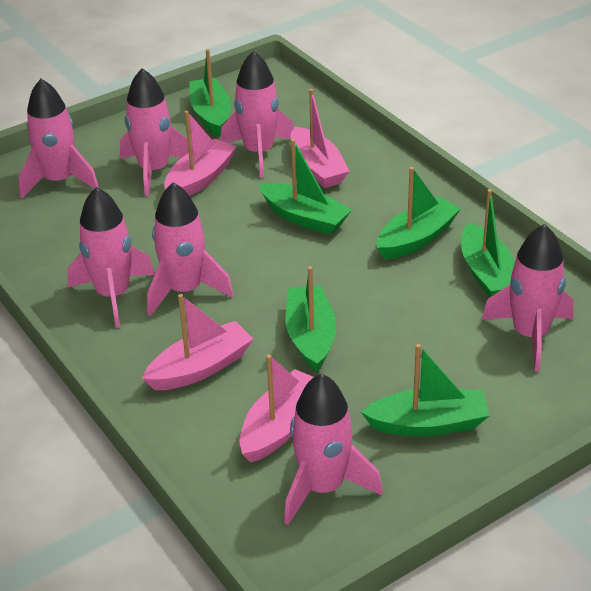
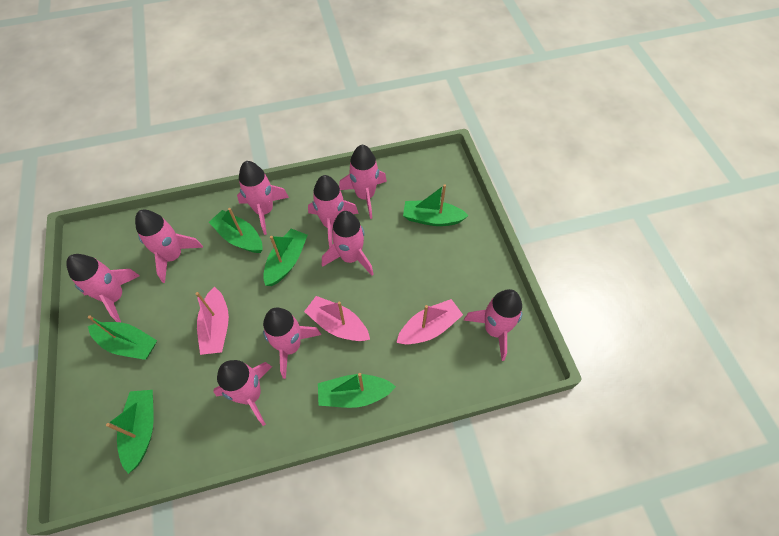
pink boat: 4 -> 3
pink rocket: 7 -> 9

